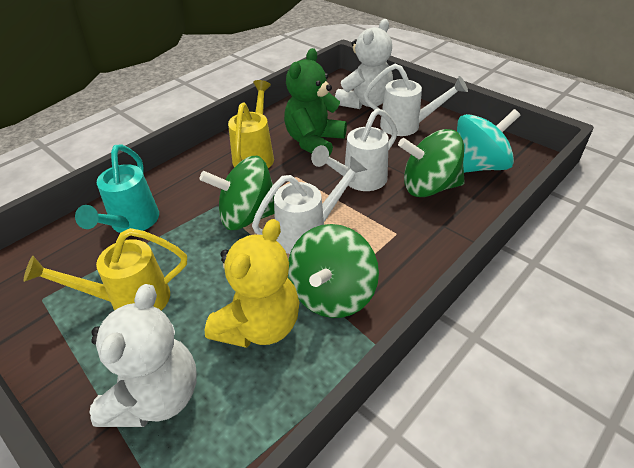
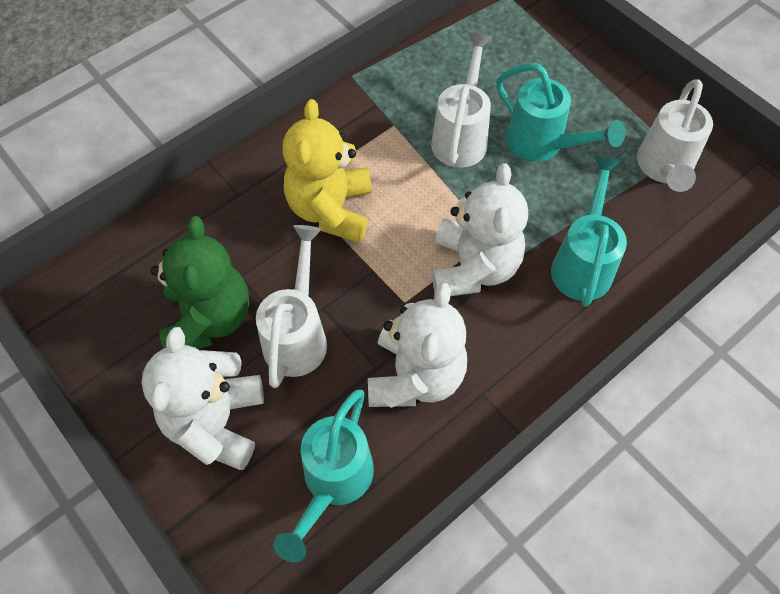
green spinning top: 3 -> 0
turquoise spinning top: 1 -> 0
turquoise watering can: 1 -> 3
white teddy bear: 2 -> 3
yellow watering can: 2 -> 0

